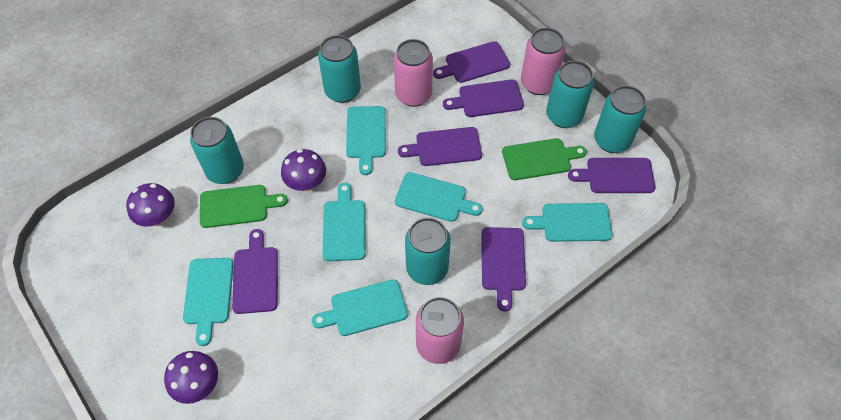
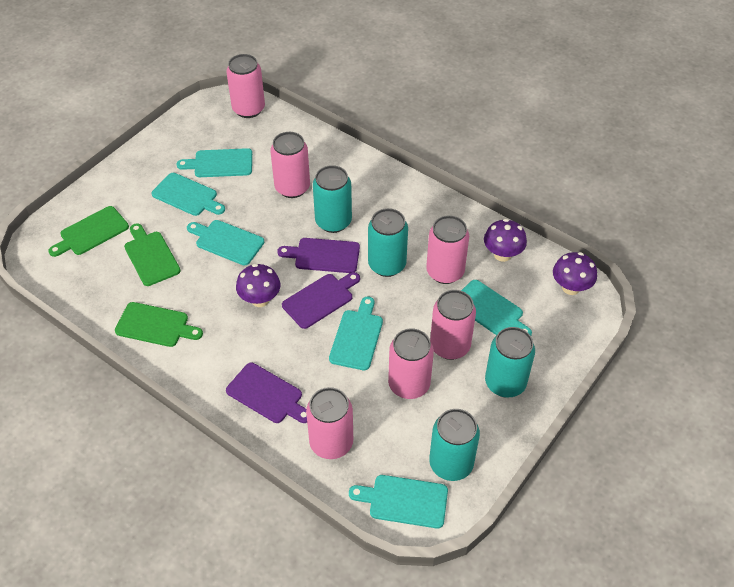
green cutting board: 2 -> 3
pink can: 3 -> 6
purple cutting board: 6 -> 3
turquoise can: 5 -> 4

